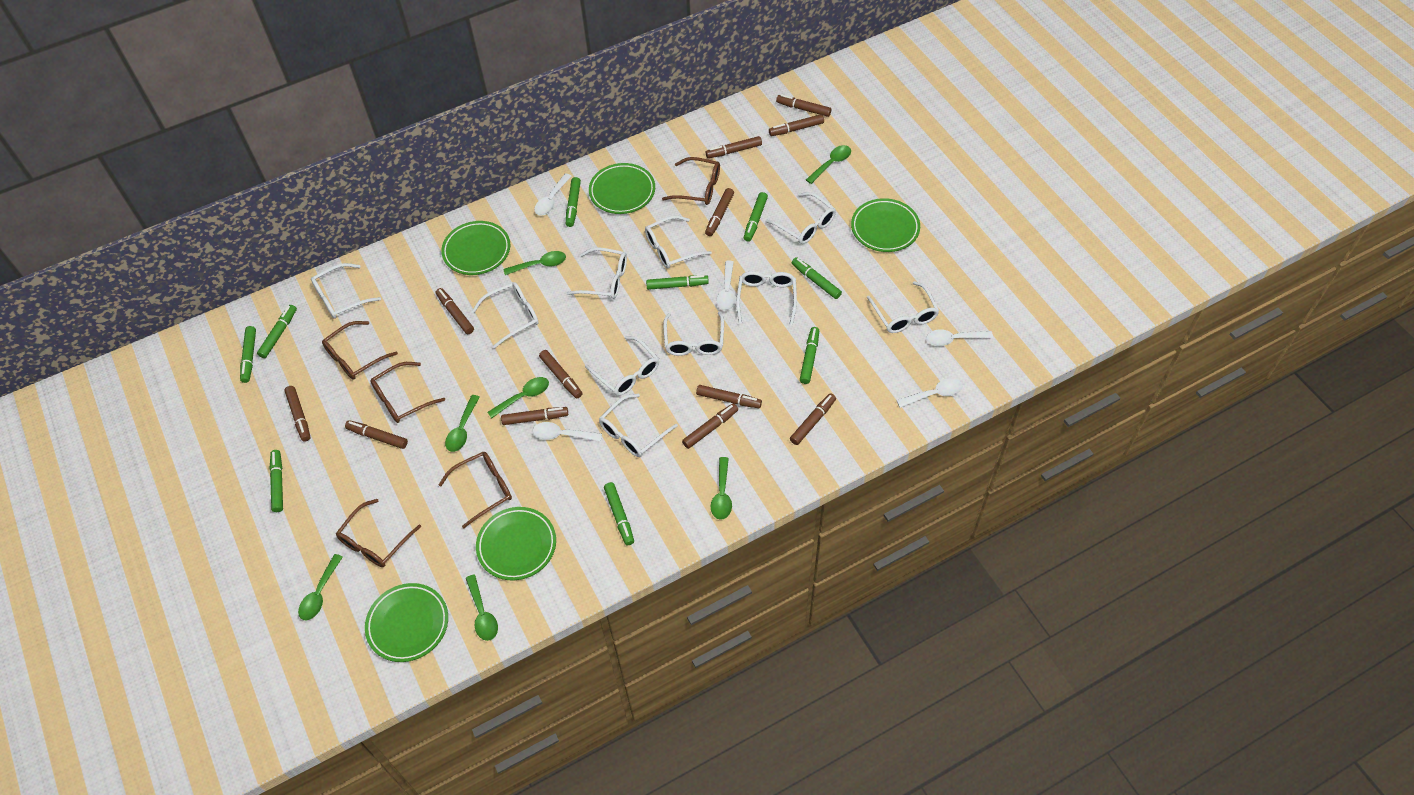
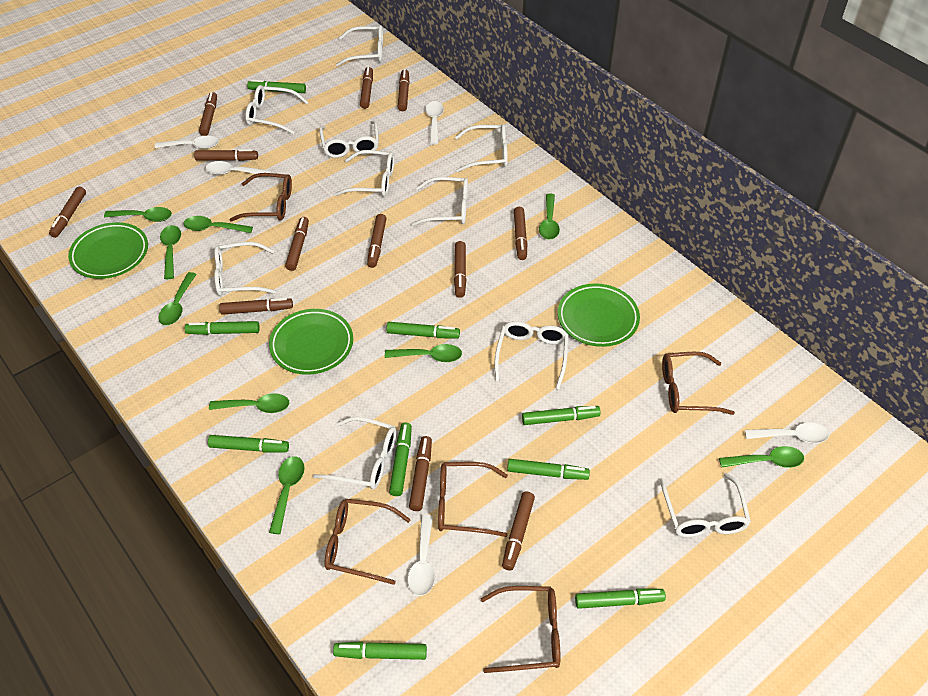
green plate: 5 -> 3
green spoon: 7 -> 9

